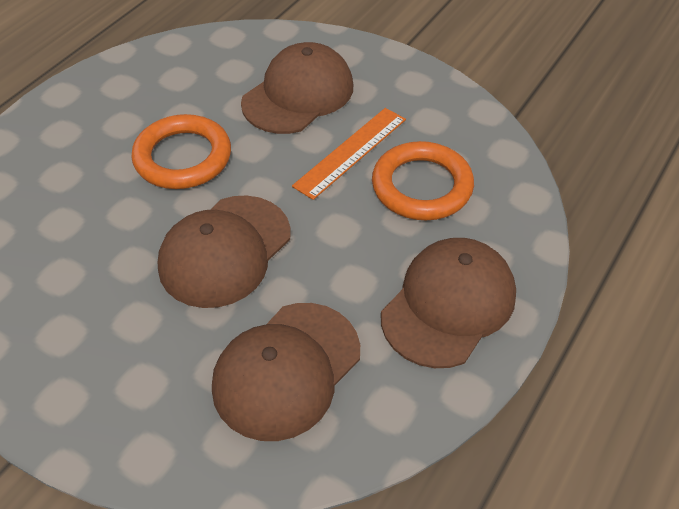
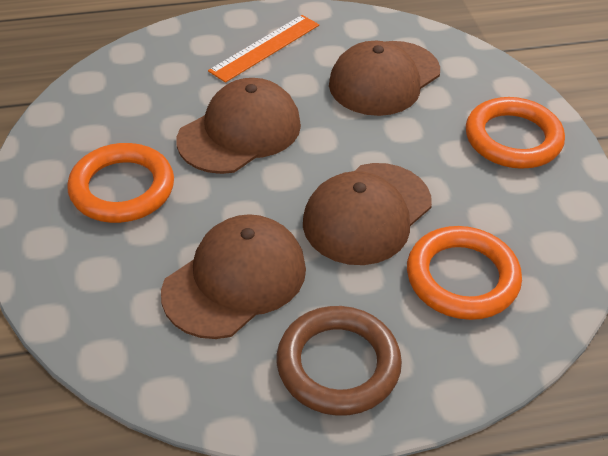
brown ring: 0 -> 1
orange ring: 2 -> 3

